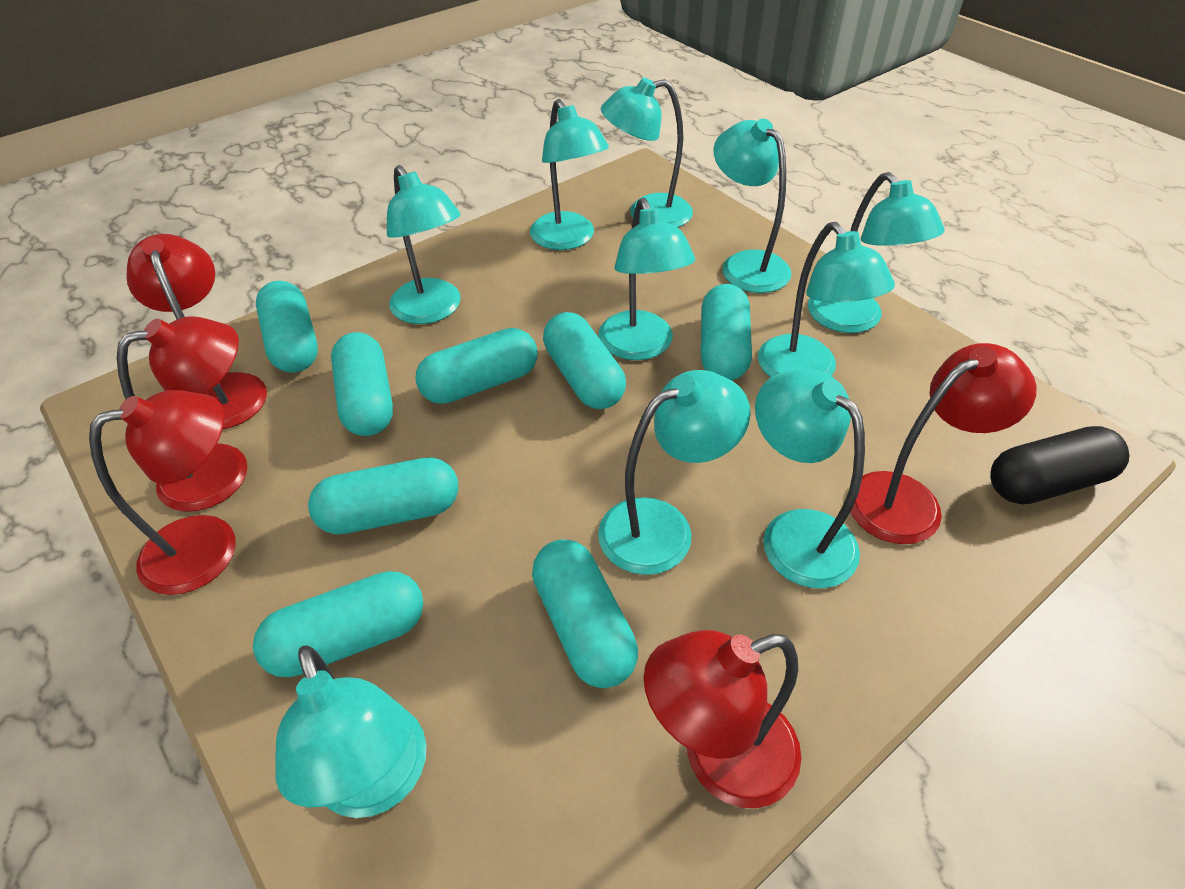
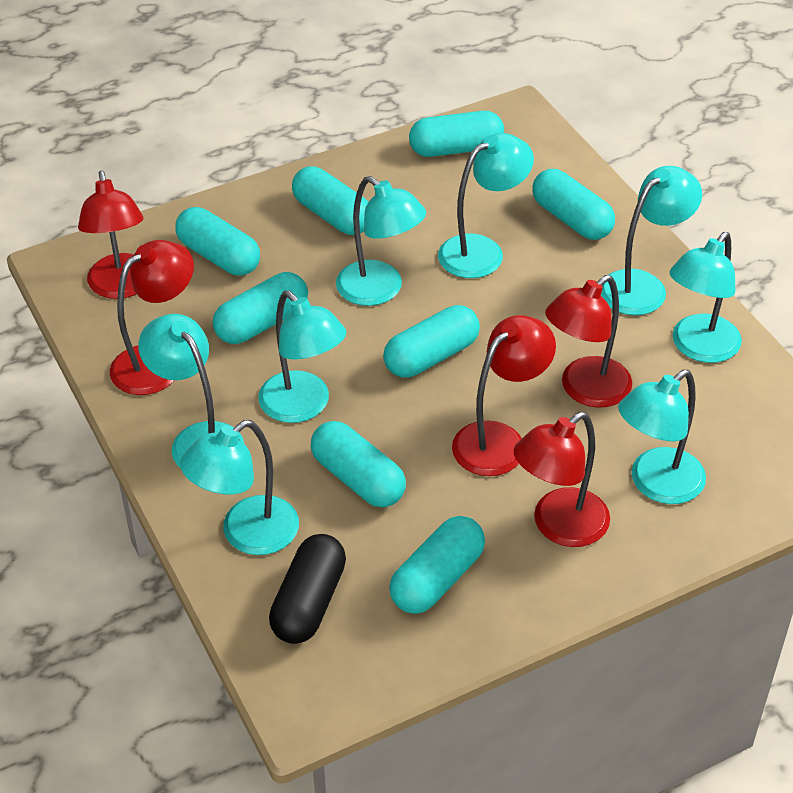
turquoise lamp: 10 -> 8

